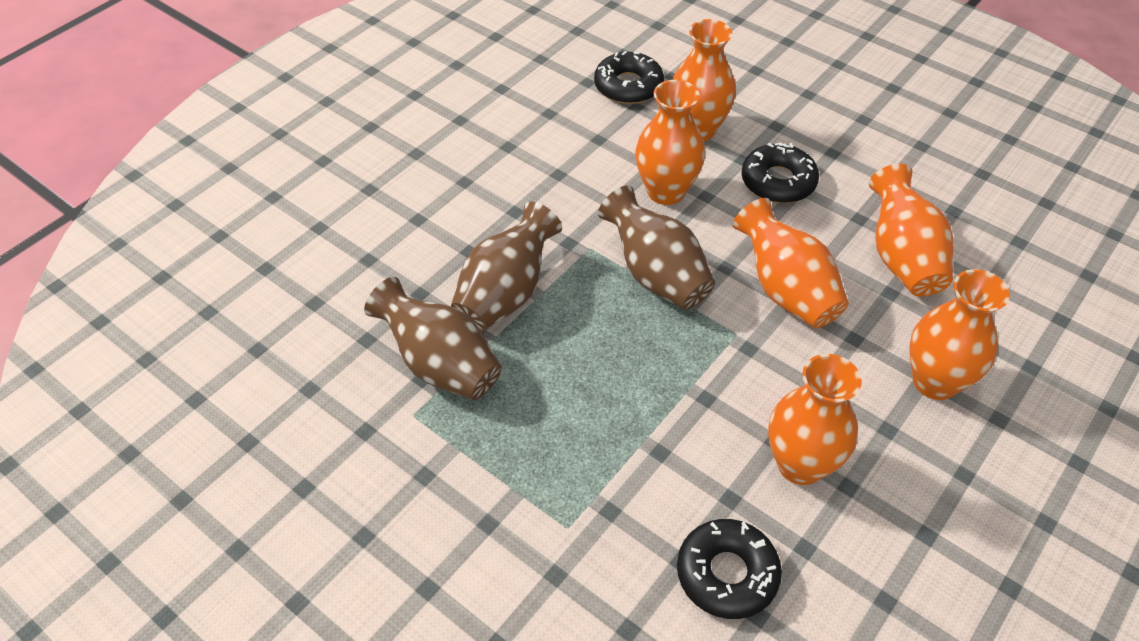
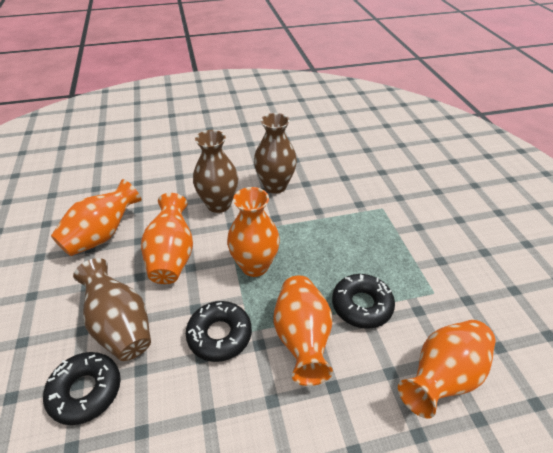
orange vase: 6 -> 5

